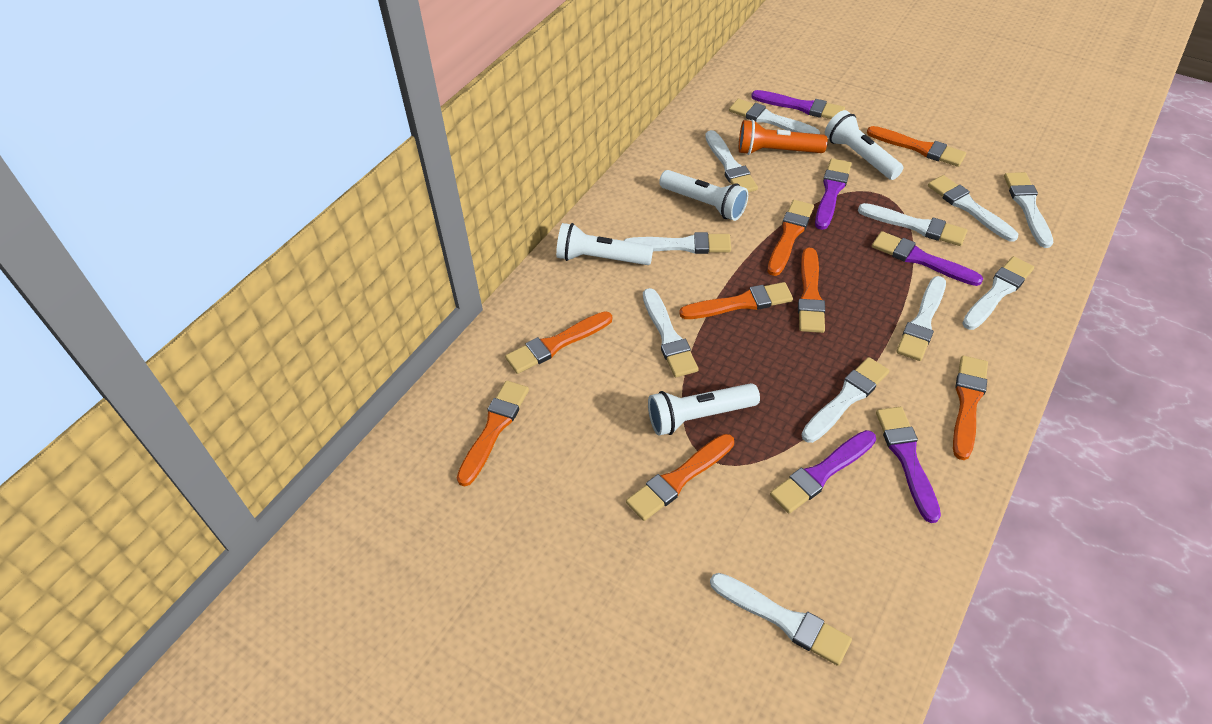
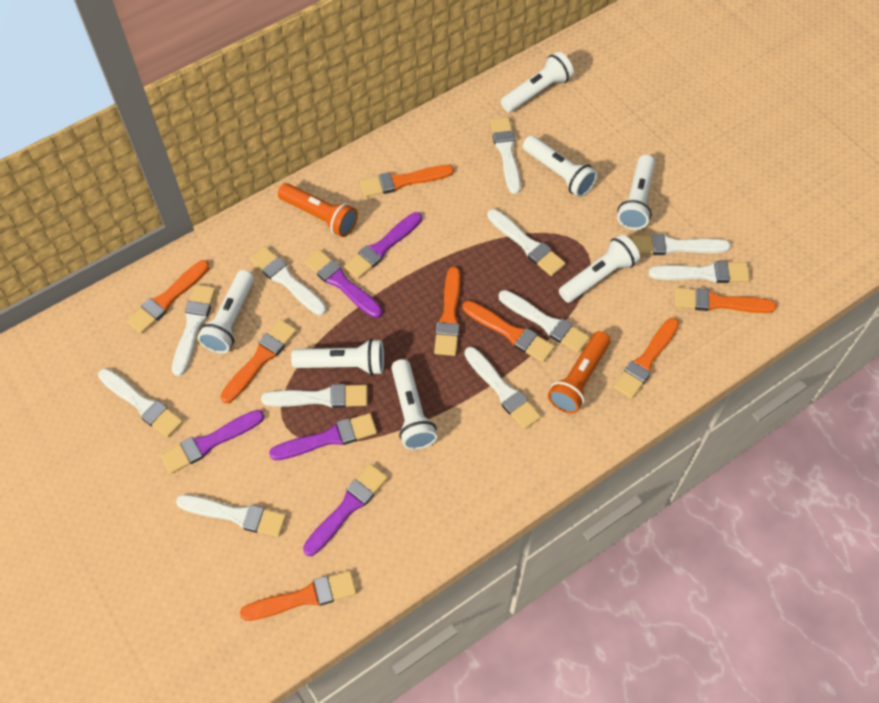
orange flashlight: 1 -> 2
white flashlight: 4 -> 7

